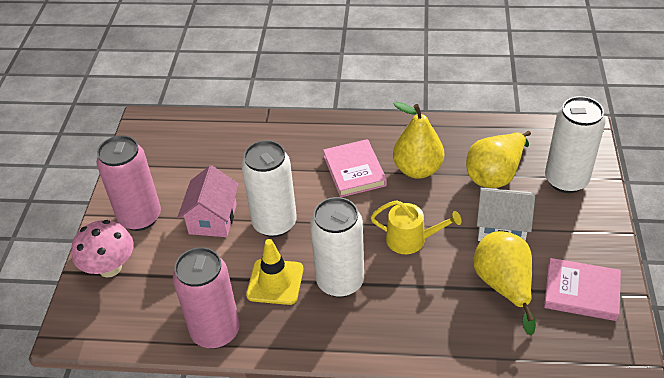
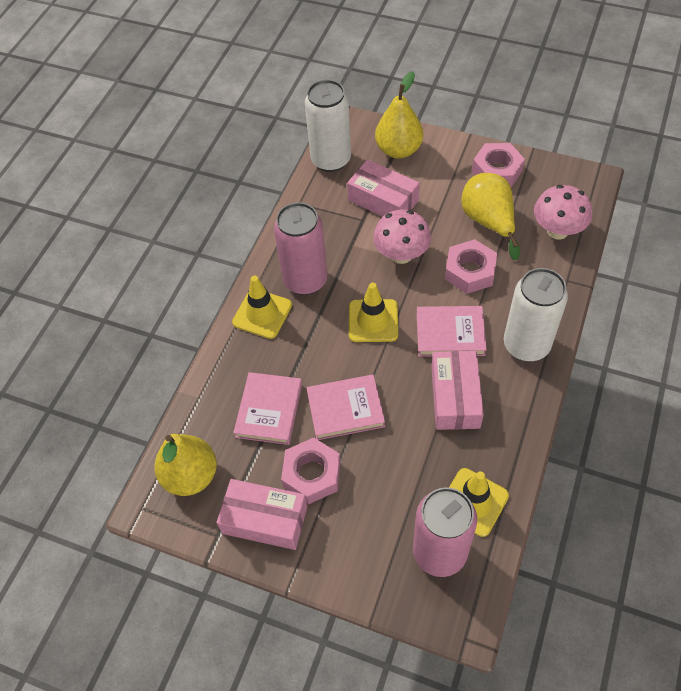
pink book: 2 -> 3
pink box: 0 -> 3
pink house: 1 -> 0
pink mushroom: 1 -> 2
pink nut: 0 -> 3
white can: 3 -> 2
white house: 1 -> 0
yellow traffic cone: 1 -> 3
yellow watering can: 1 -> 0

